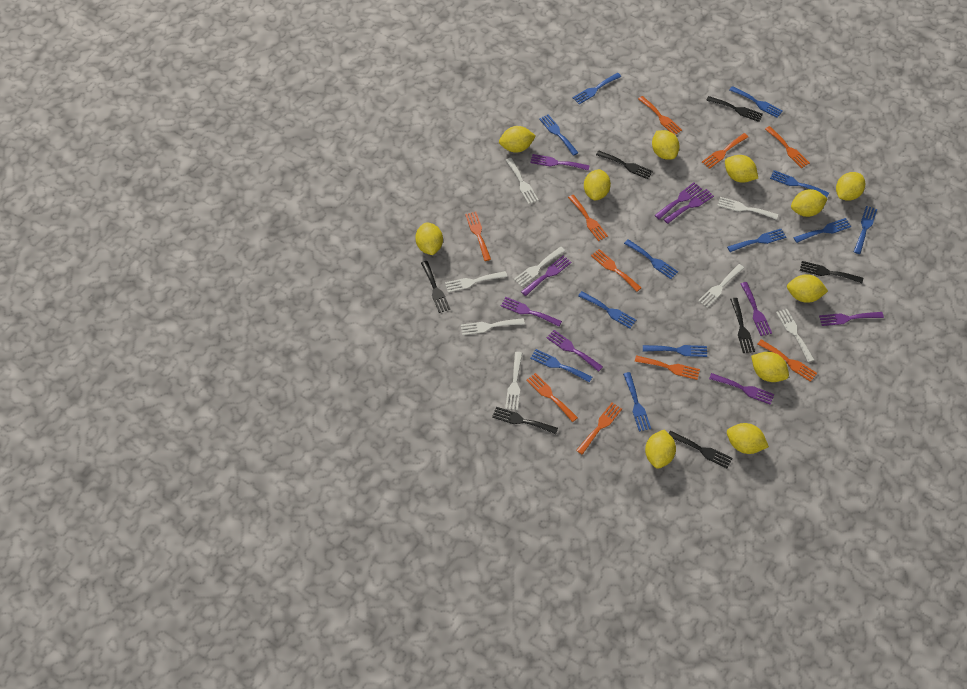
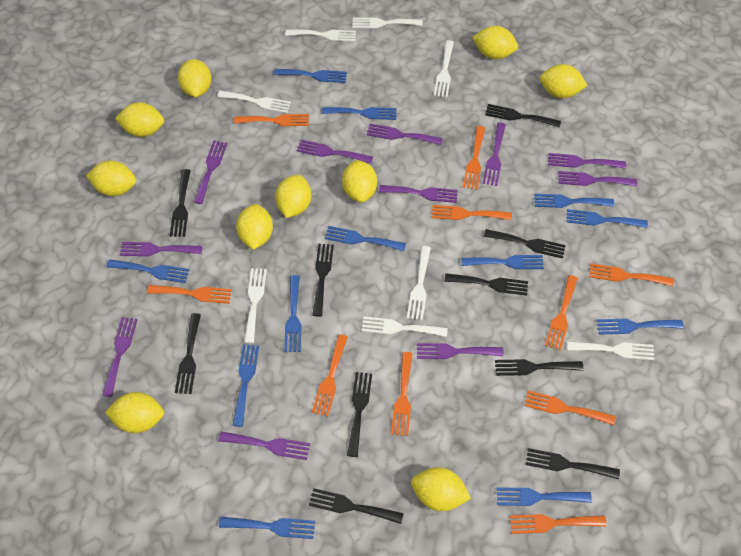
black fork: 7 -> 10
purple fork: 9 -> 11
yellow lemon: 11 -> 10

